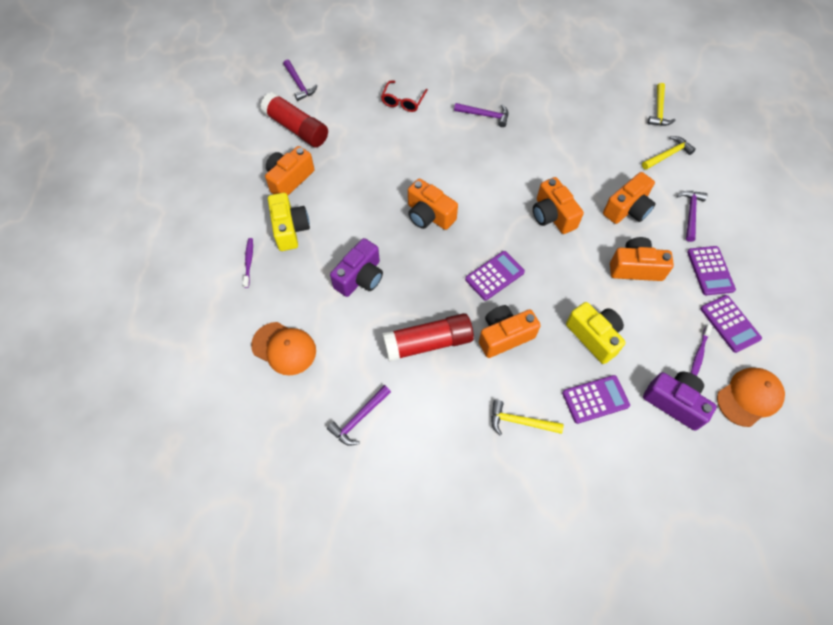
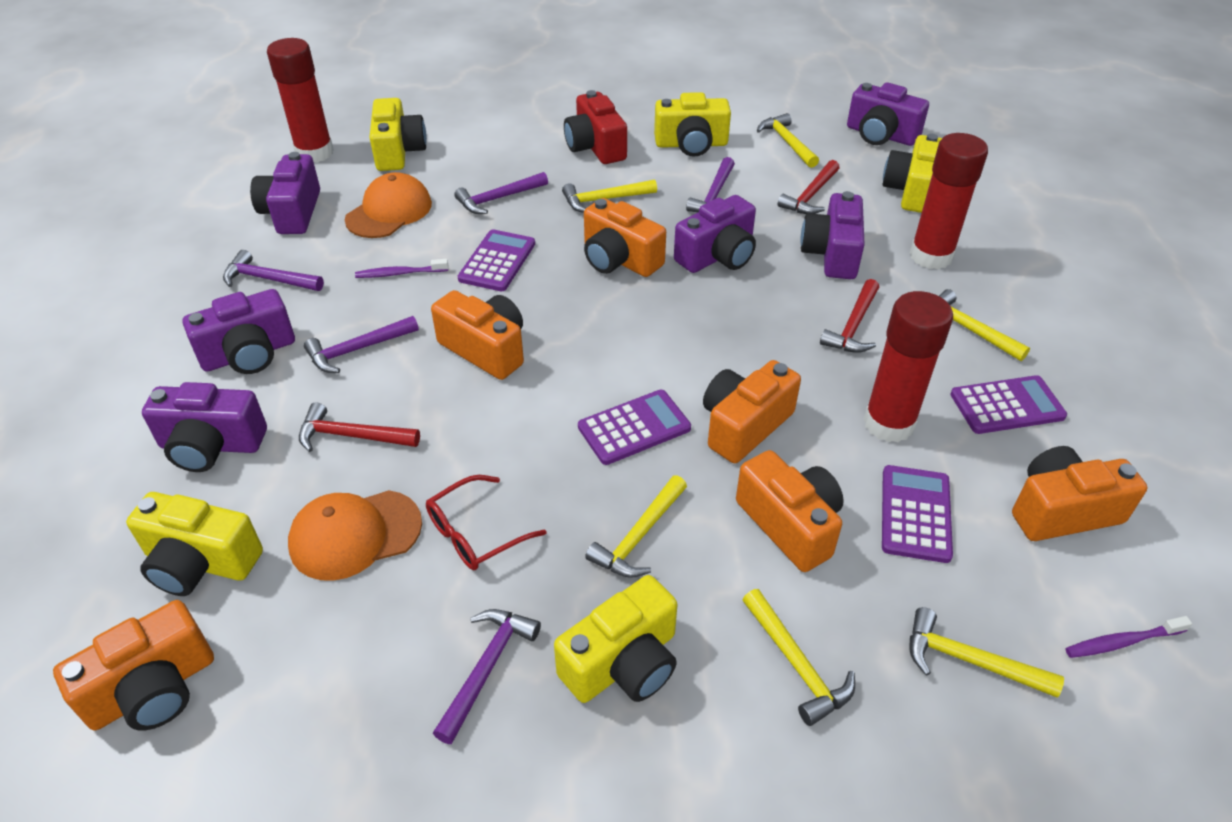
purple camera: 2 -> 6
purple hammer: 4 -> 5
red camera: 0 -> 1
red glue stick: 2 -> 3
red hammer: 0 -> 3
yellow camera: 2 -> 5
yellow hammer: 3 -> 6

